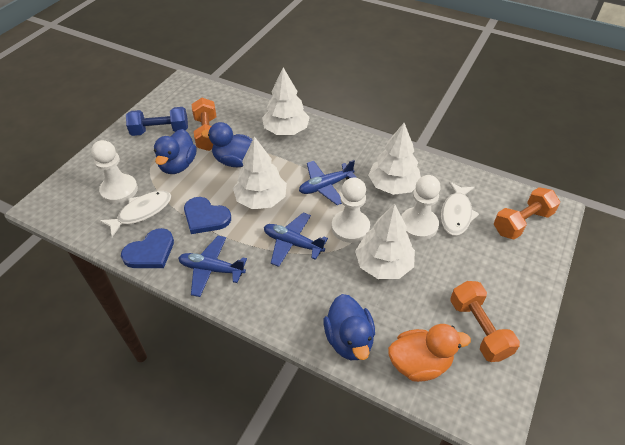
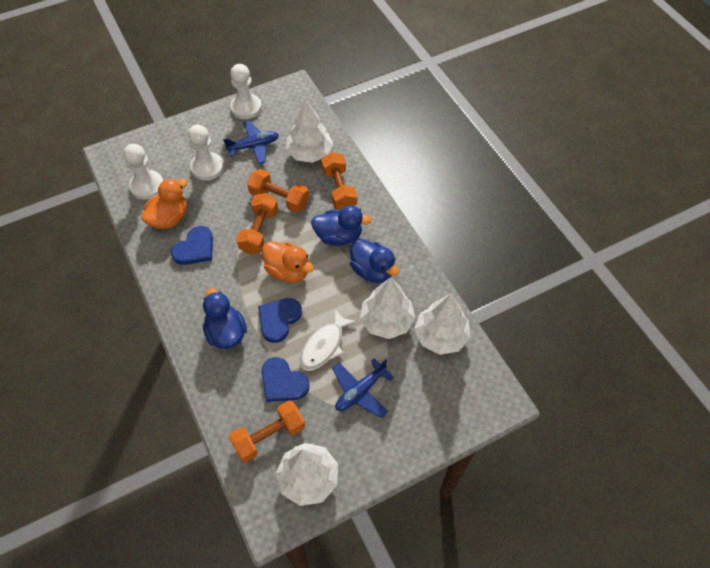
blue dumbbell: 1 -> 0
blue heart: 2 -> 3
blue plane: 3 -> 2
orange duck: 1 -> 2
orange dumbbell: 3 -> 4
white fish: 2 -> 1

